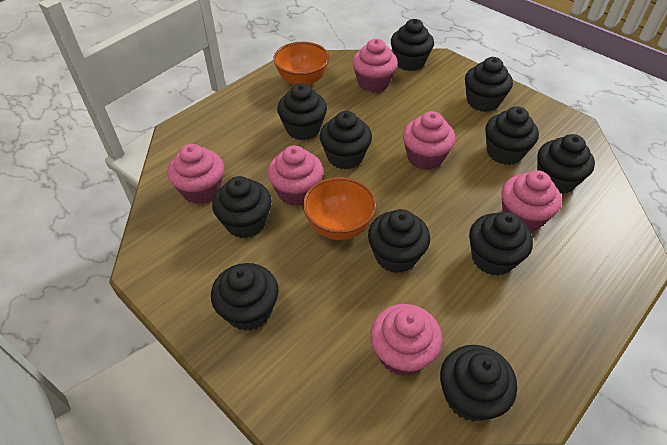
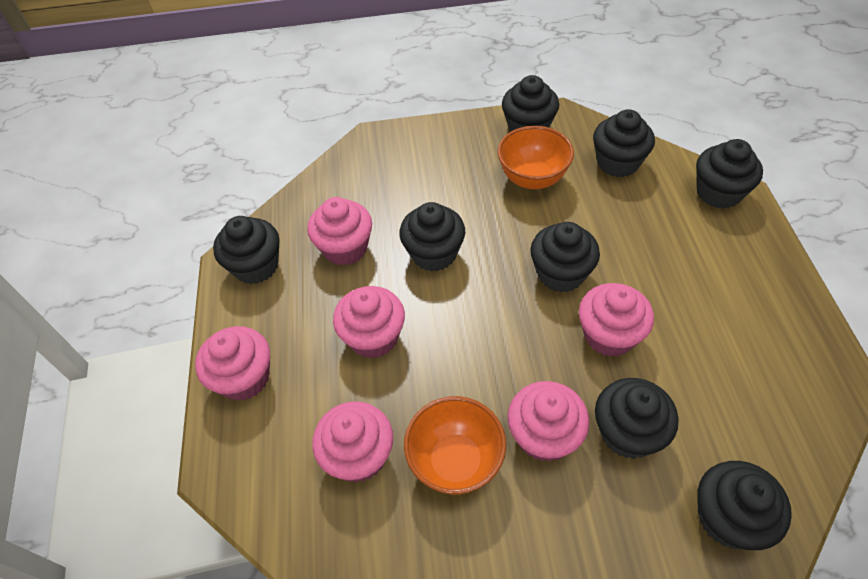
black cupcake: 11 -> 8

